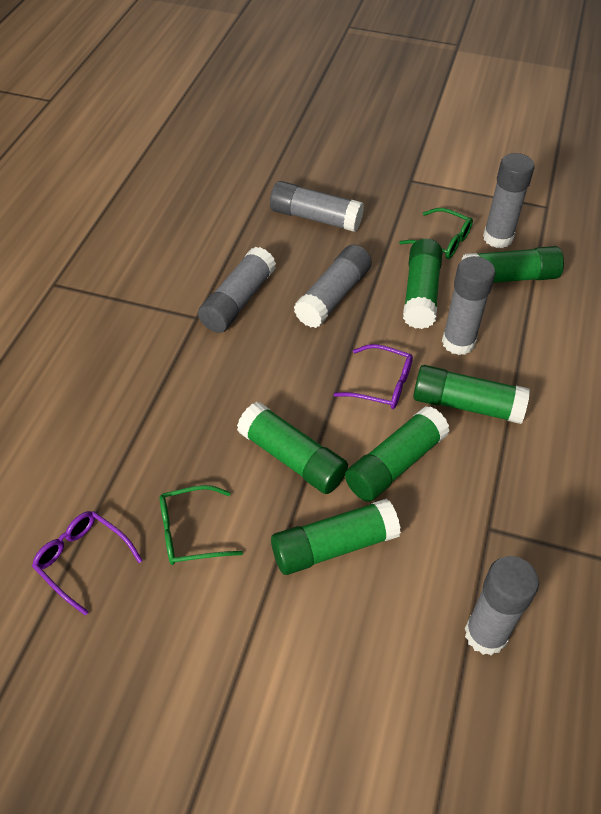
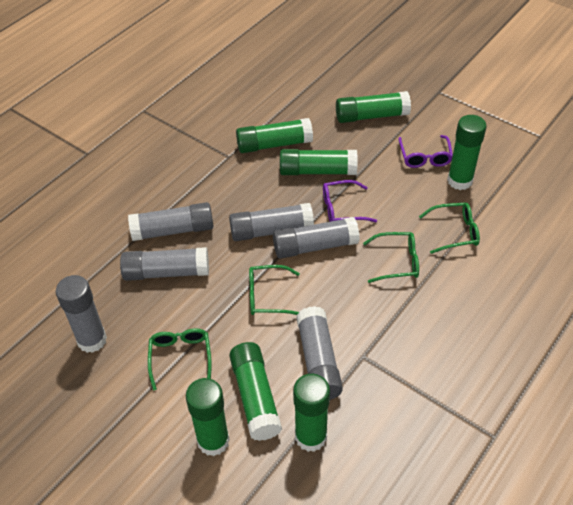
green glasses: 2 -> 4
green glue stick: 6 -> 7

